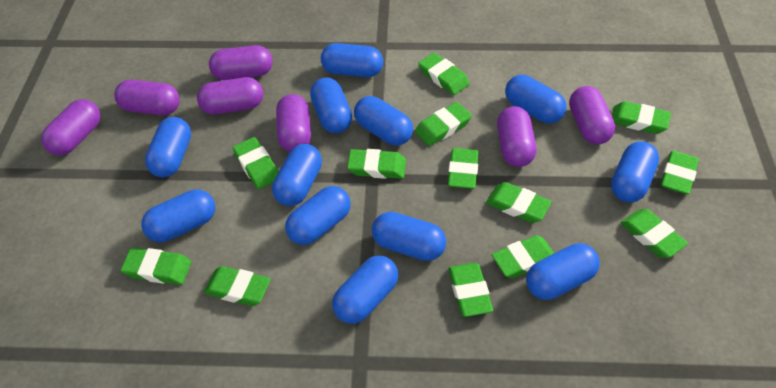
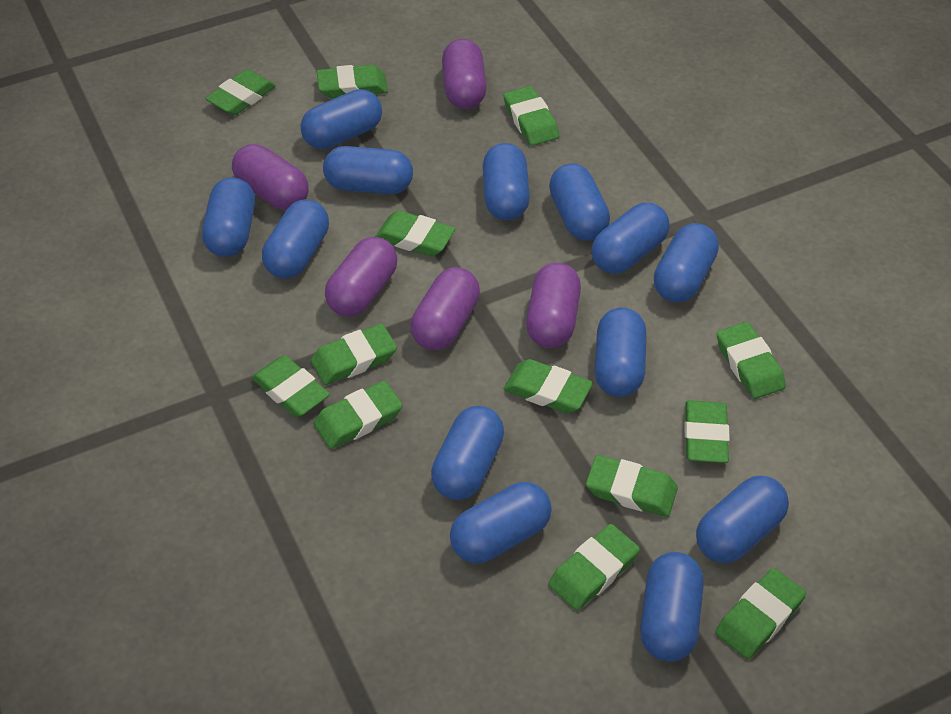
blue capsule: 12 -> 13
purple capsule: 7 -> 5

